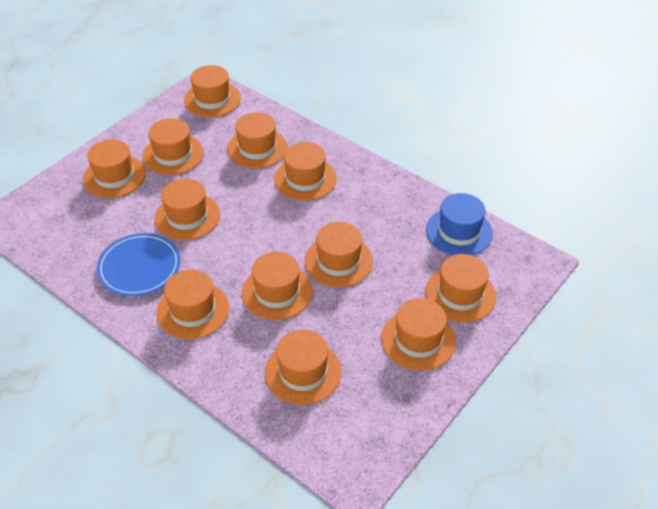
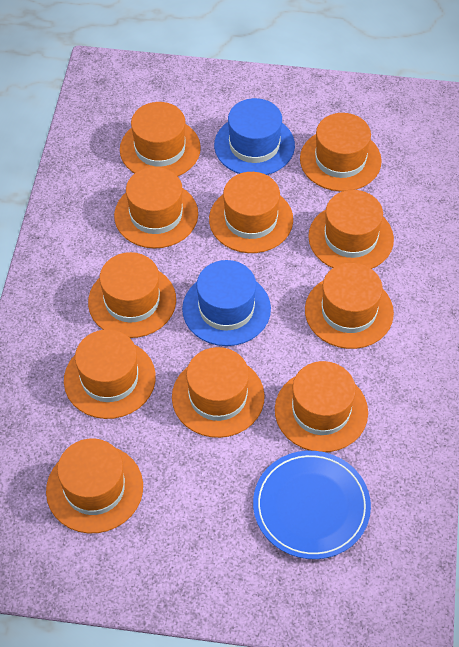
blue hat: 1 -> 2
orange hat: 12 -> 11

